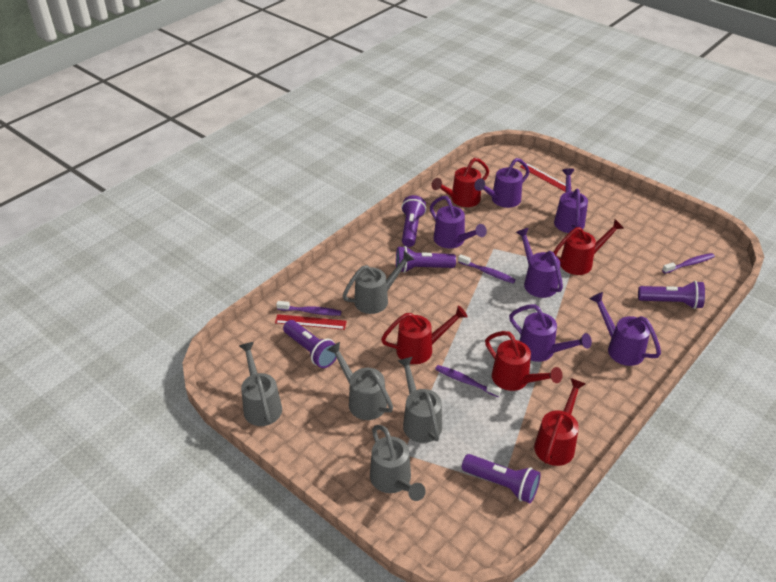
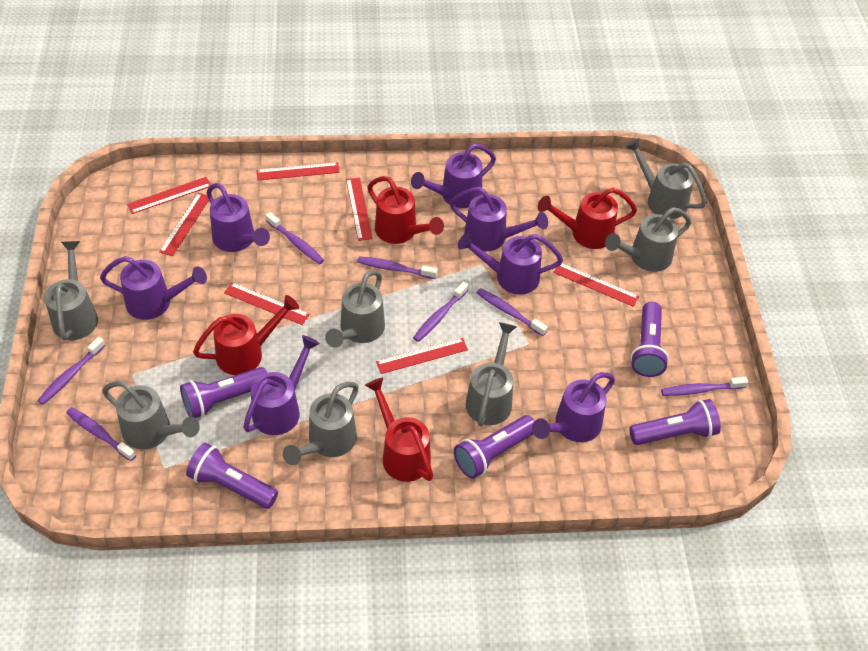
grey watering can: 5 -> 7
purple toothbrush: 4 -> 7
purple watering can: 6 -> 7
red ruler: 2 -> 7
red watering can: 5 -> 4

